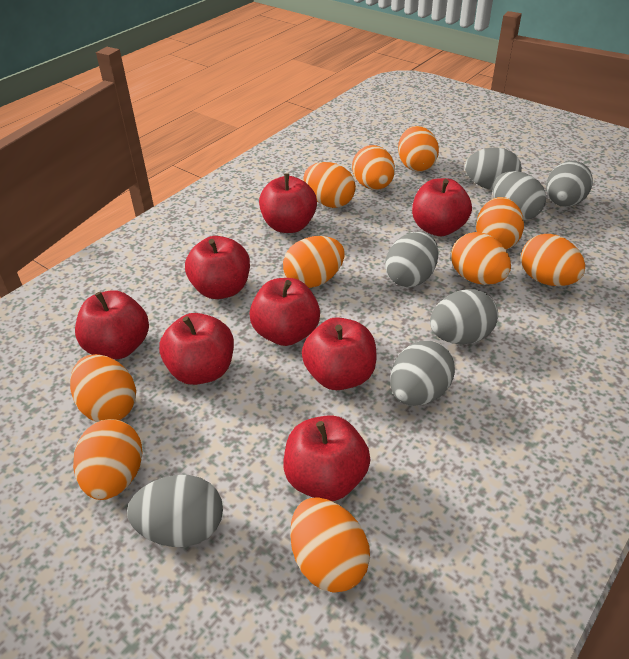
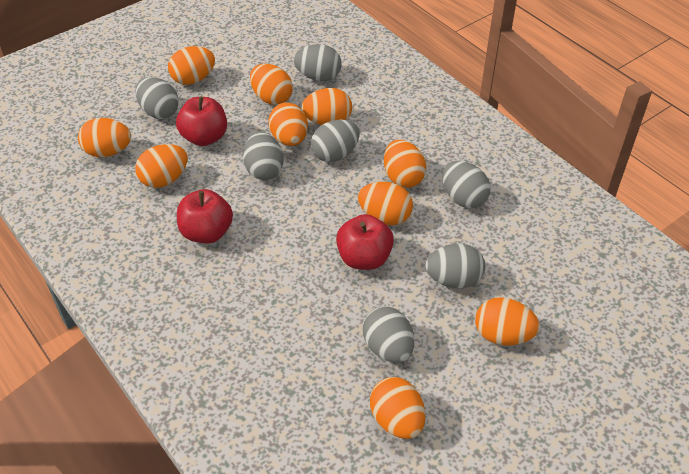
red apple: 8 -> 3

